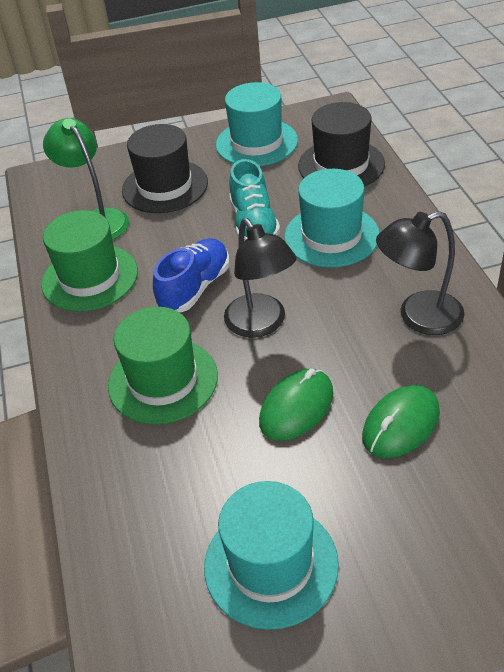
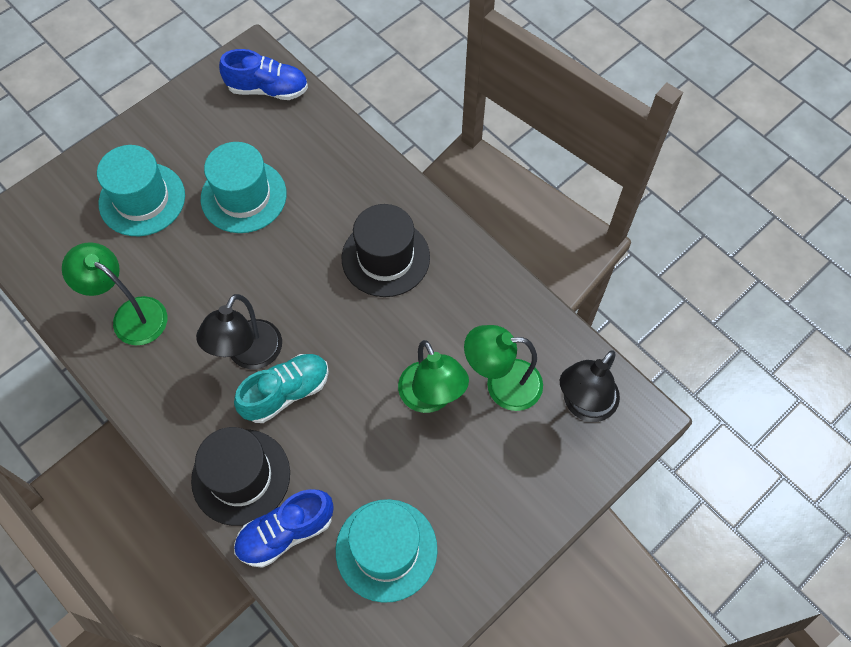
blue shoe: 1 -> 2
green hat: 2 -> 0
green lamp: 1 -> 3
green mouse: 2 -> 0

